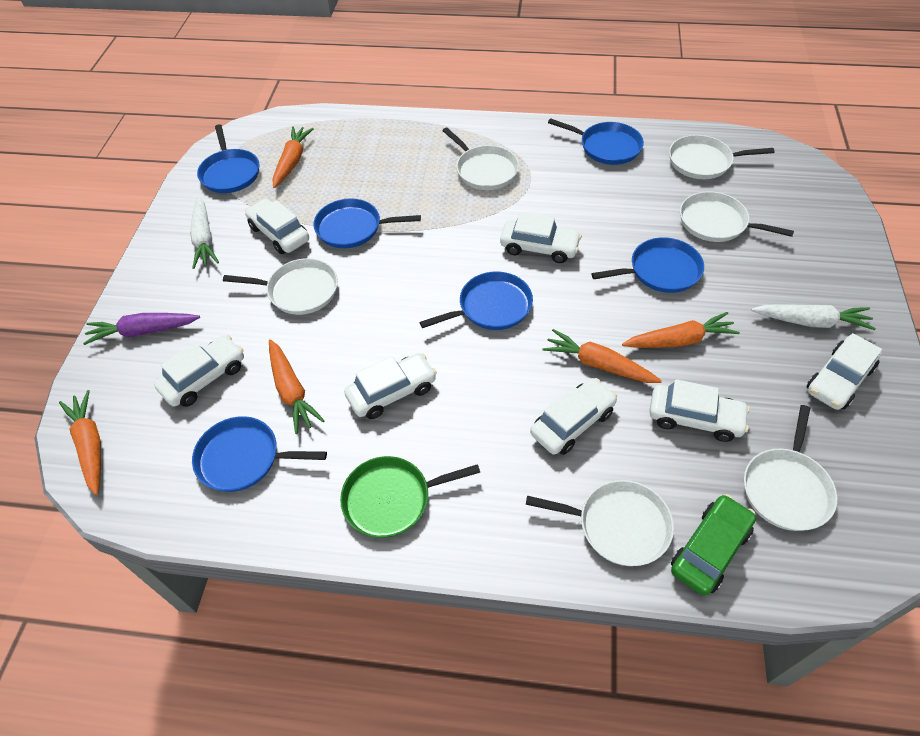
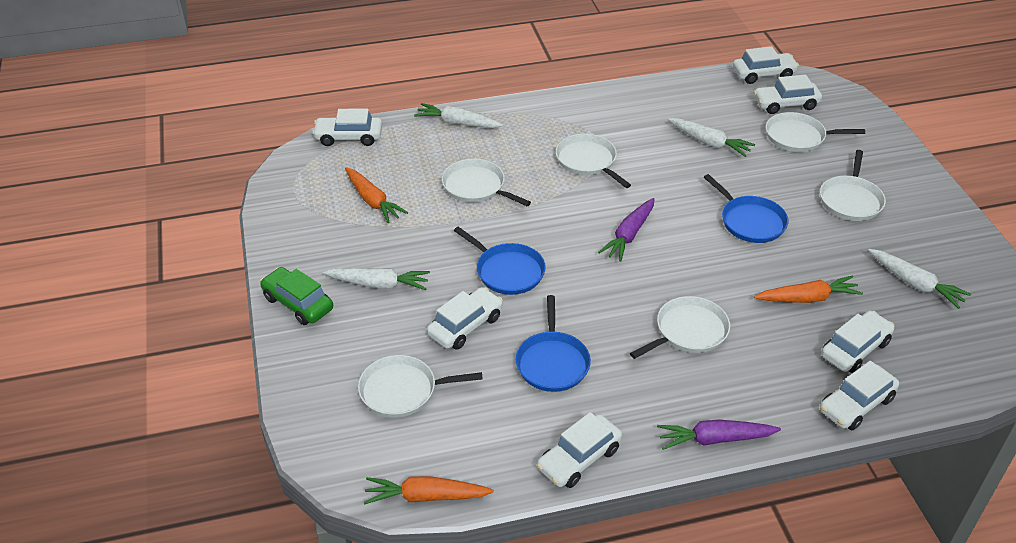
blue pan: 6 -> 3
green pan: 1 -> 0
orange carrot: 5 -> 3
purple carrot: 1 -> 2
white carrot: 2 -> 4

